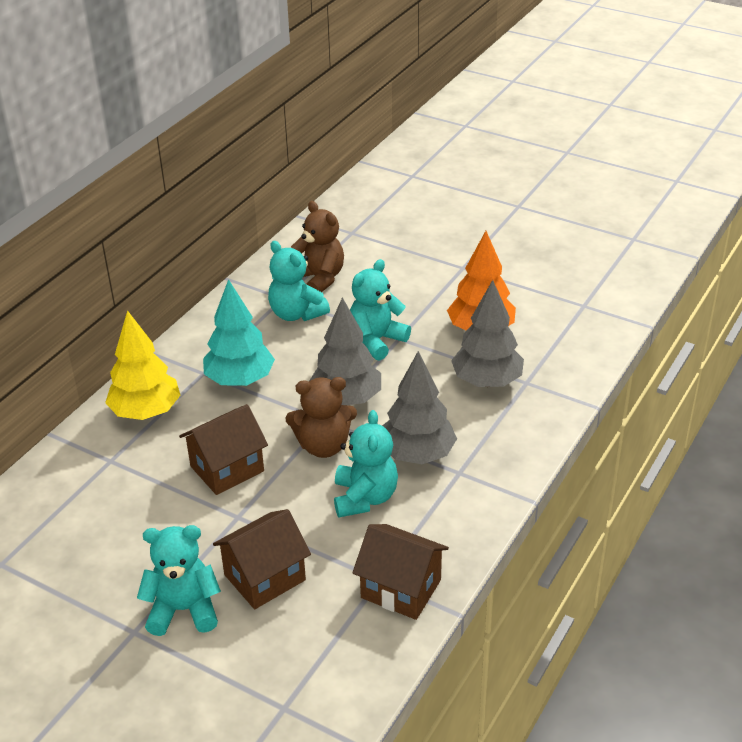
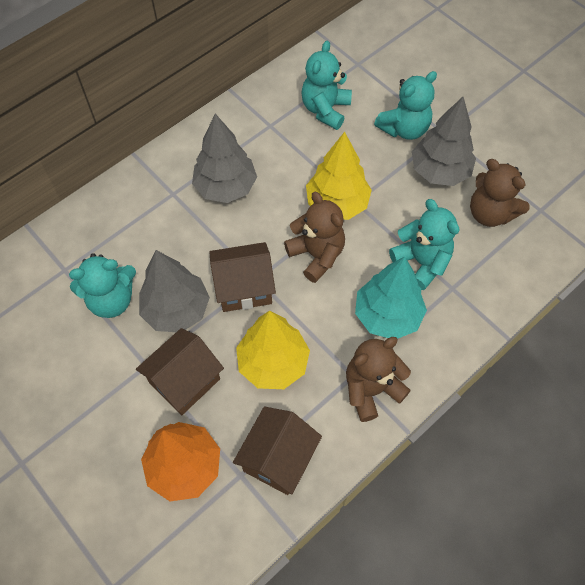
brown teddy bear: 2 -> 3
yellow tree: 1 -> 2

